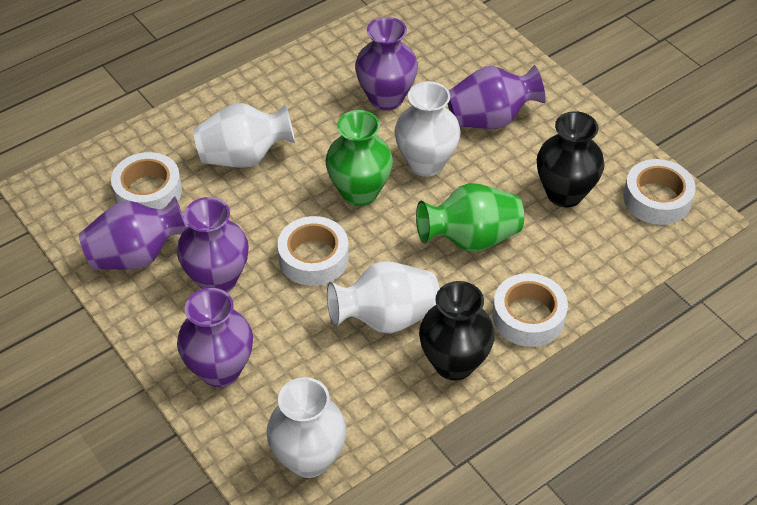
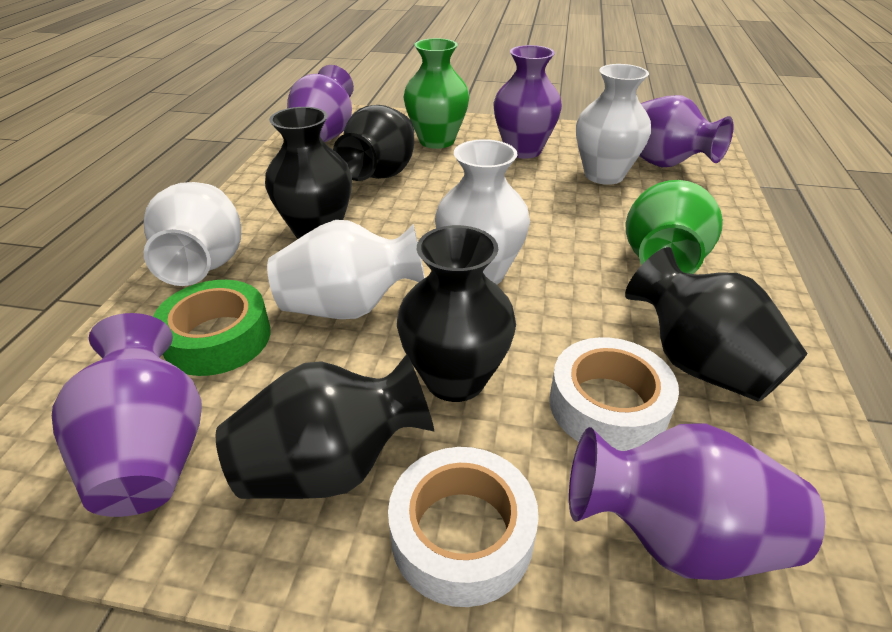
black vase: 2 -> 5
green tape: 0 -> 1
white tape: 4 -> 2

